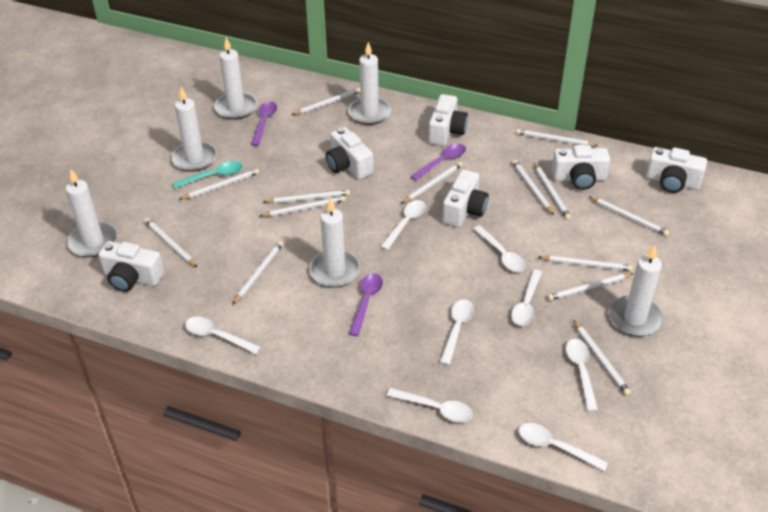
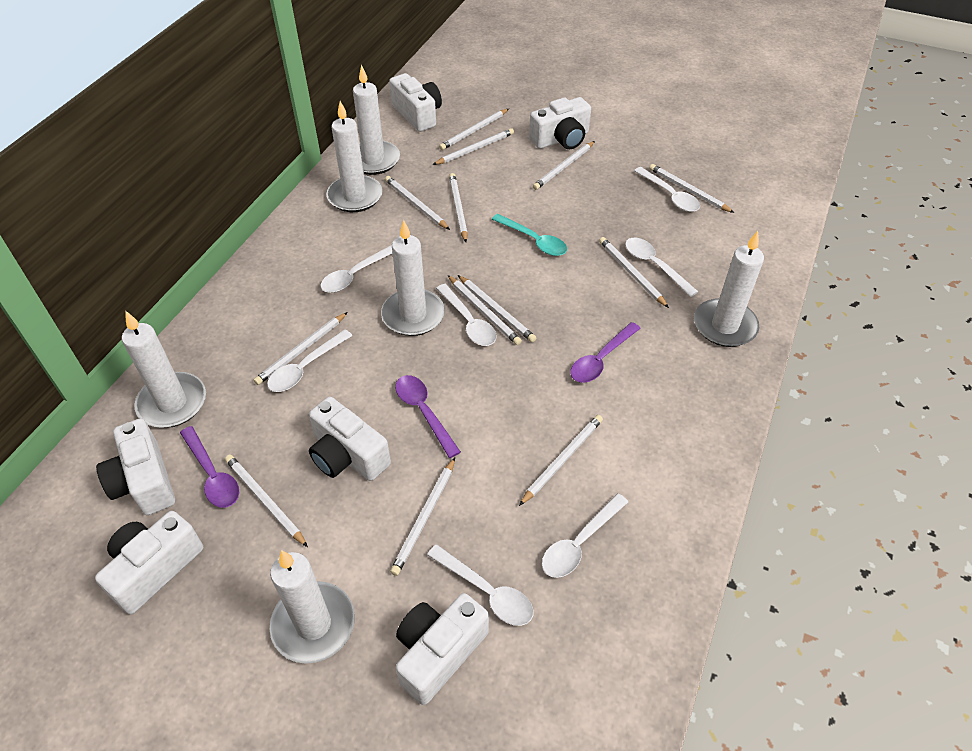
white pencil: 14 -> 13
white spoon: 8 -> 7

